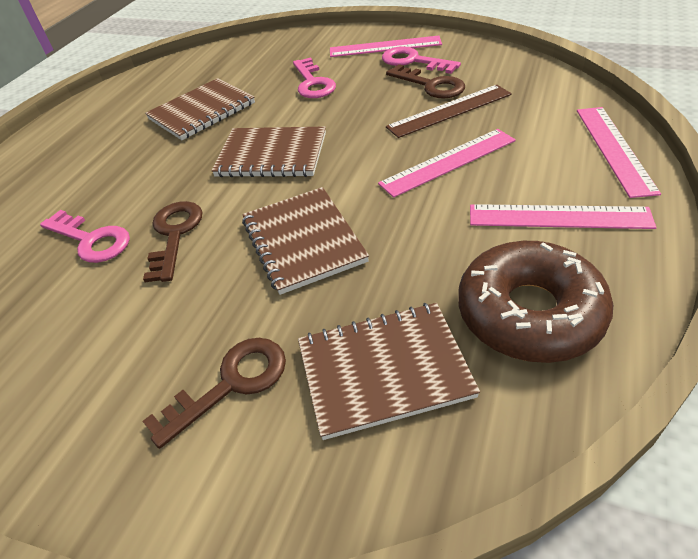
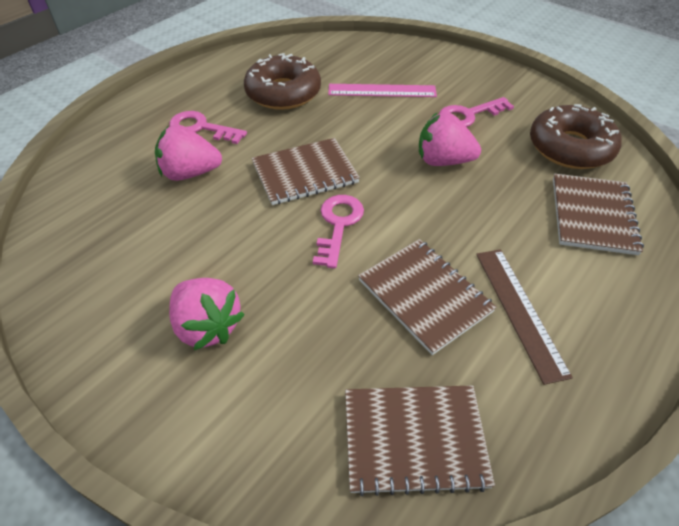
brown donut: 1 -> 2
brown key: 3 -> 0
pink ruler: 4 -> 1
pink strawberry: 0 -> 3

